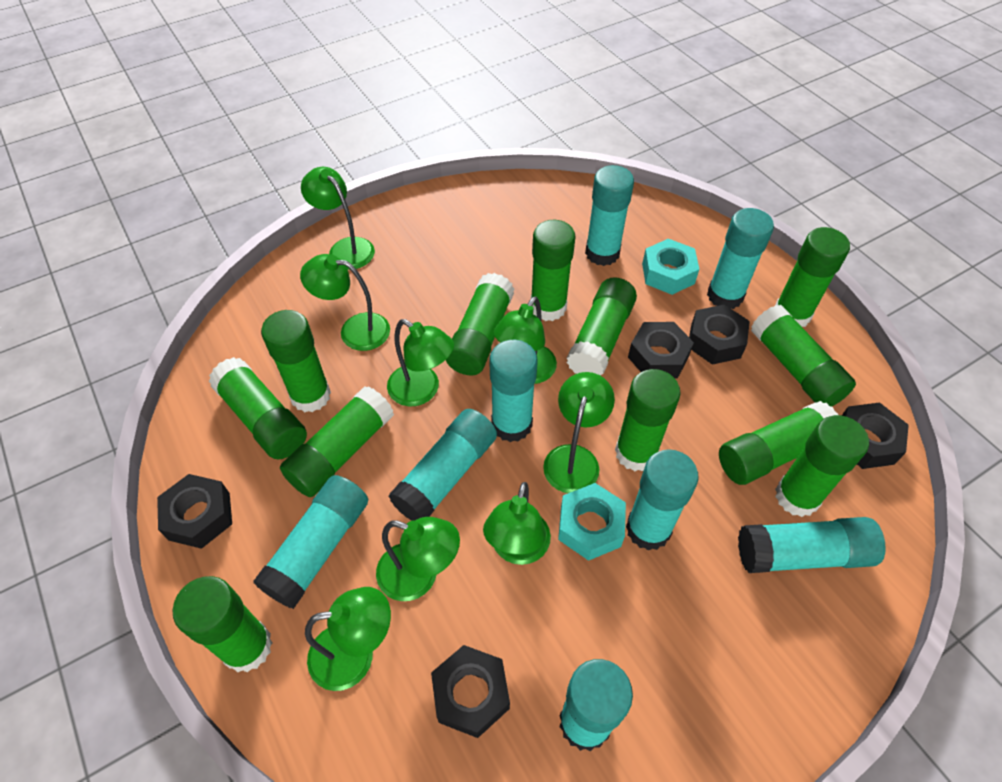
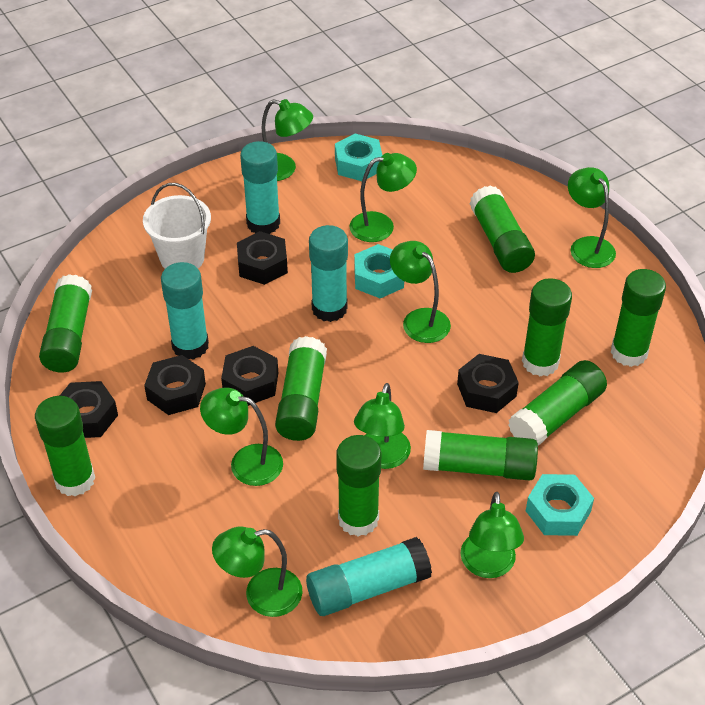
green glue stick: 12 -> 9
turquoise glue stick: 8 -> 4
turquoise nut: 2 -> 3
white bucket: 0 -> 1

